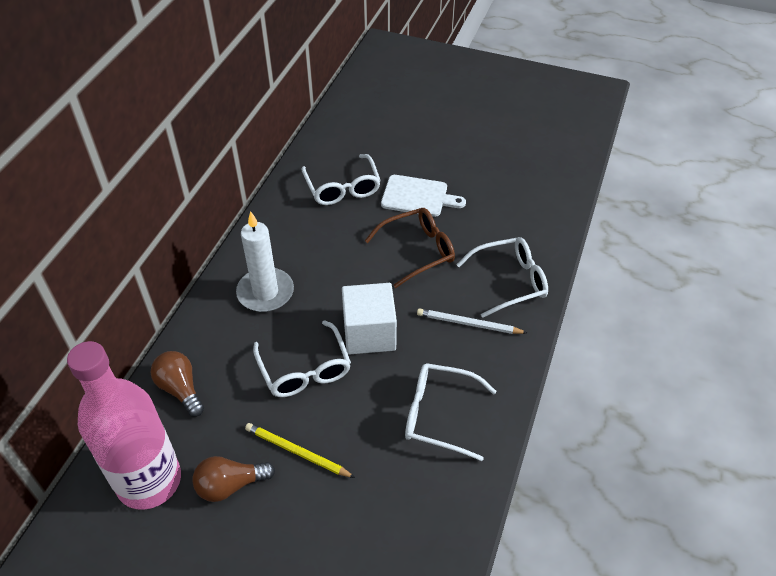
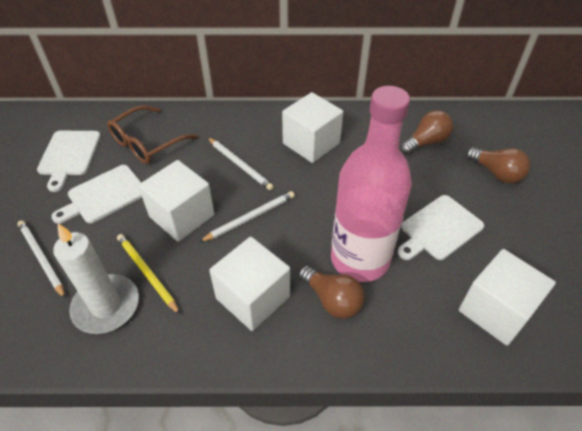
brown light bulb: 2 -> 3
white cube: 1 -> 4
white cutting board: 1 -> 3
white glasses: 4 -> 0
white pencil: 1 -> 3

